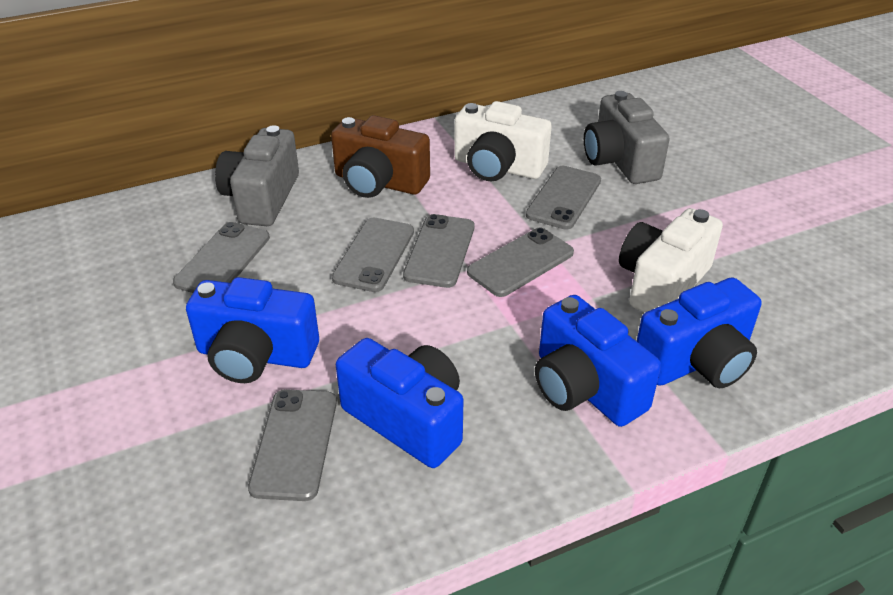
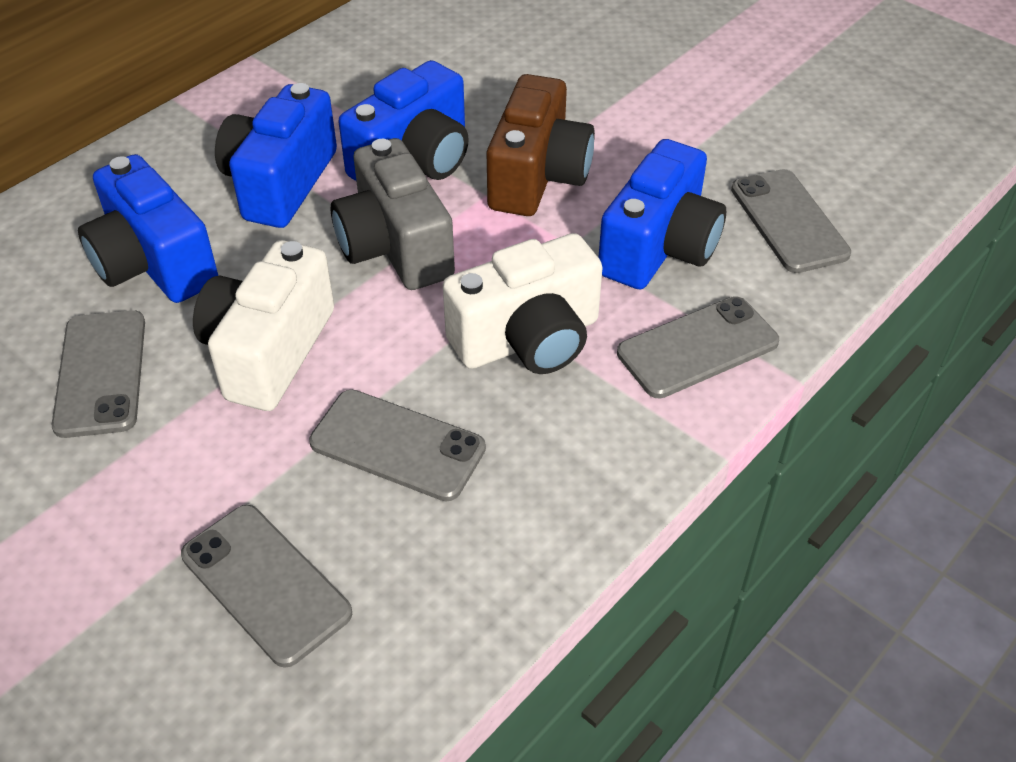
grey camera: 2 -> 1
grey phone: 6 -> 5

